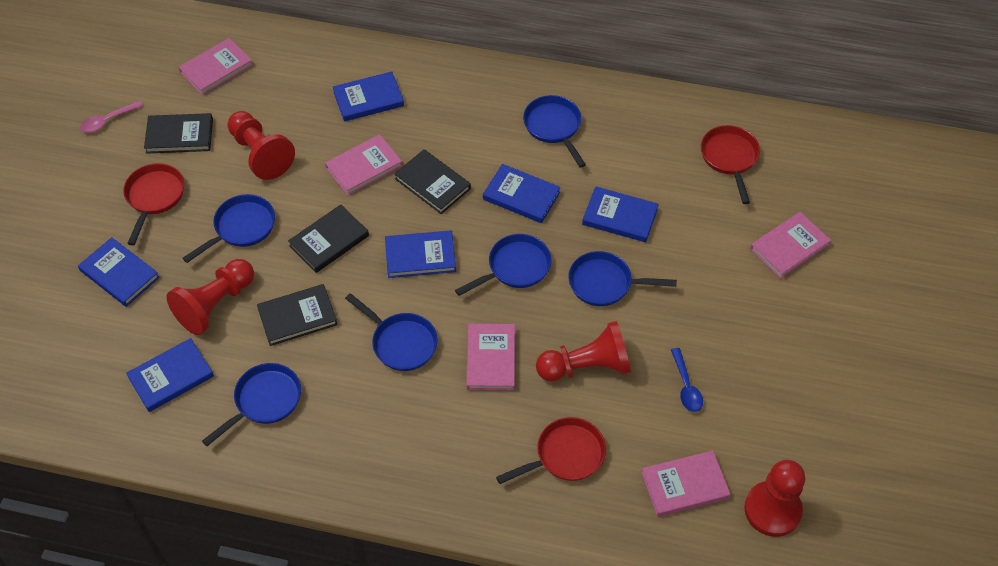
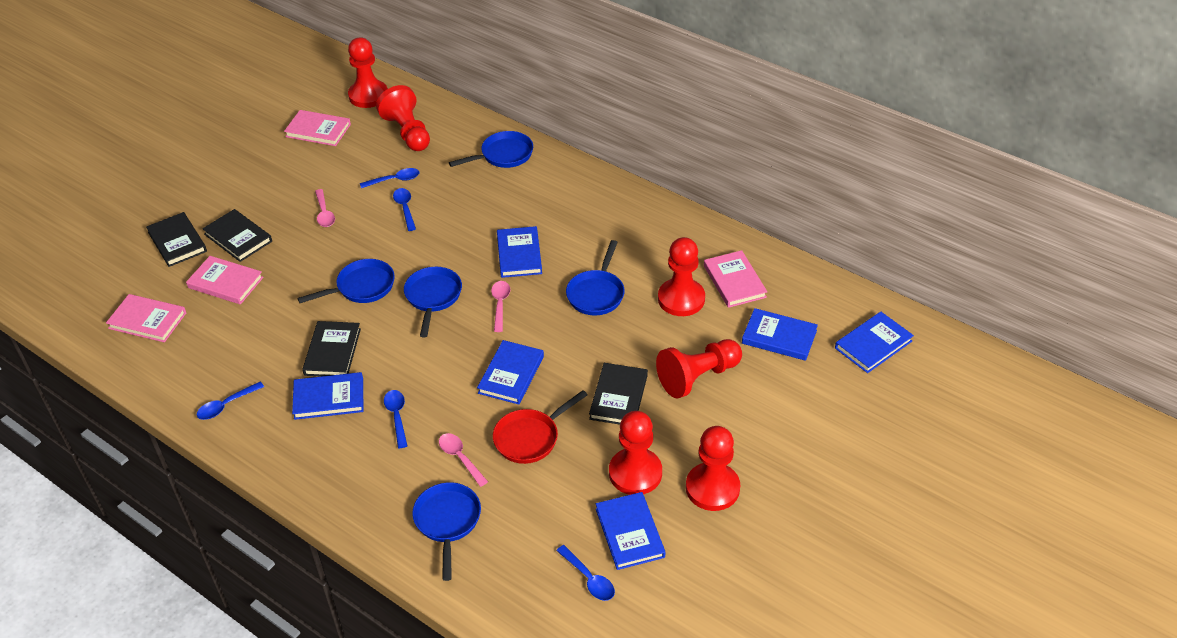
blue pan: 6 -> 5
blue spoon: 1 -> 5
pink book: 5 -> 4
pink spoon: 1 -> 3
red pan: 3 -> 1
red pawn: 4 -> 6

